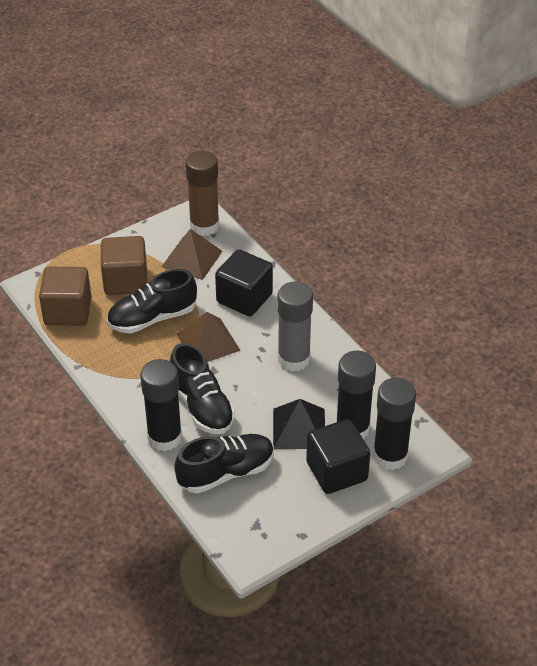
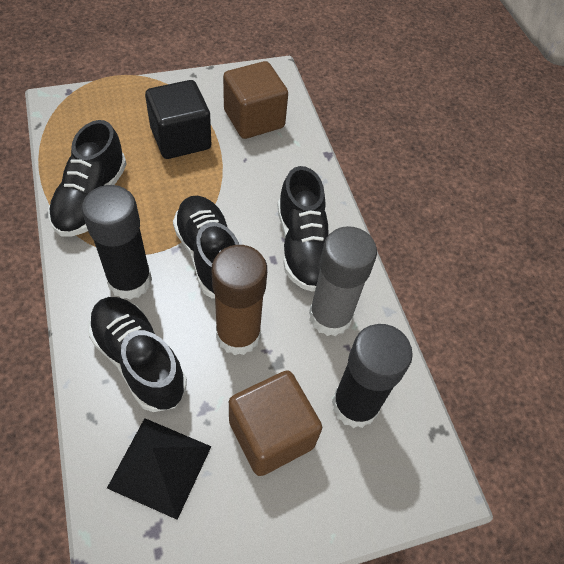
black cube: 2 -> 1
black glue stick: 3 -> 2
black shoe: 3 -> 4
brown pyramid: 2 -> 0

